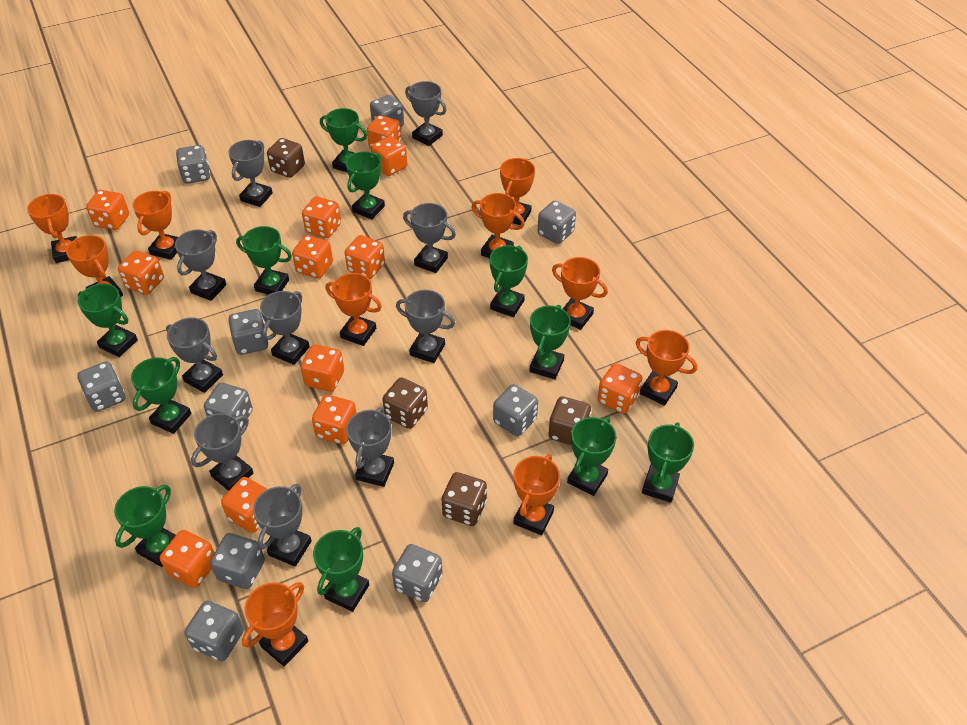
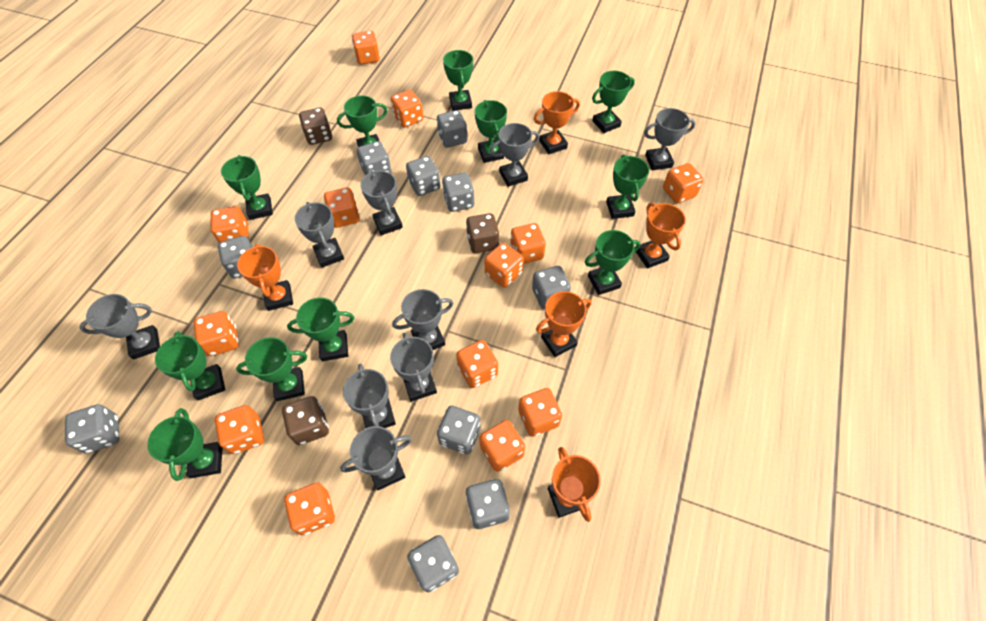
brown dice: 4 -> 3
grey trophy: 10 -> 9
orange dice: 12 -> 13
orange trophy: 10 -> 5

